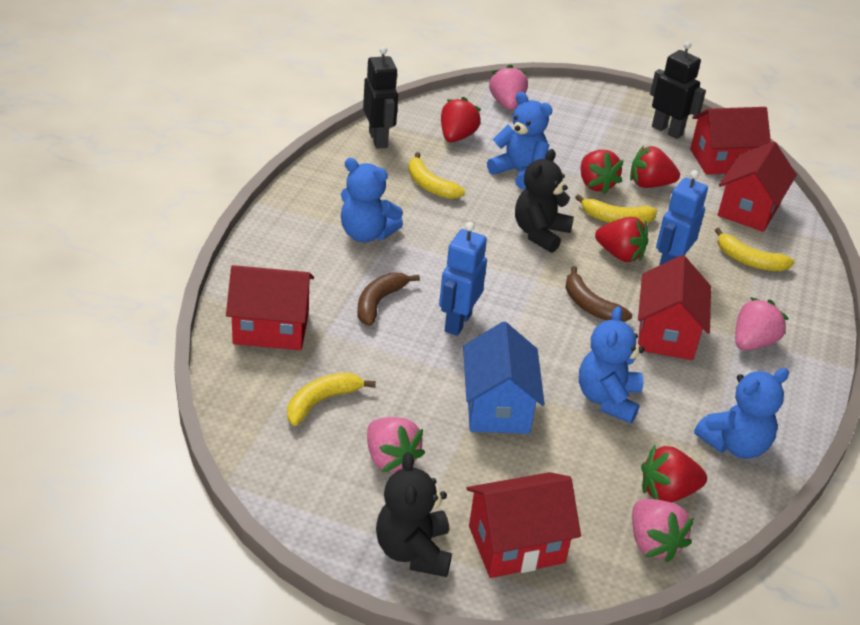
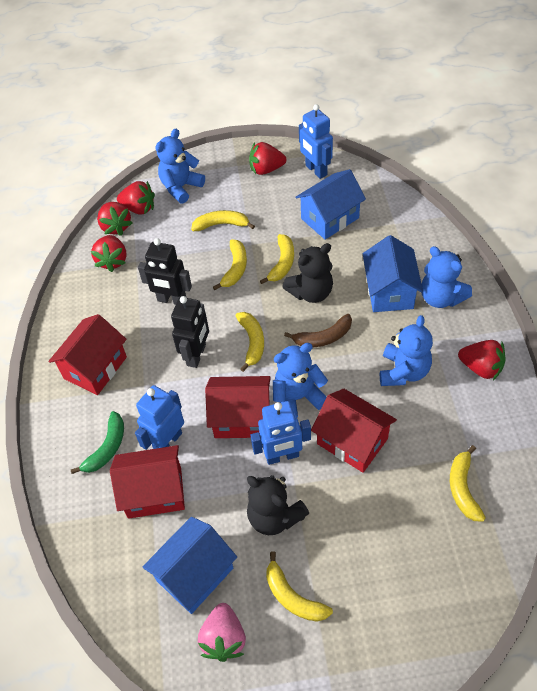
blue house: 1 -> 3
blue robot: 2 -> 3
brown banana: 2 -> 1
green banana: 0 -> 1
pink strawberry: 4 -> 1
red house: 5 -> 4
yellow banana: 4 -> 6

